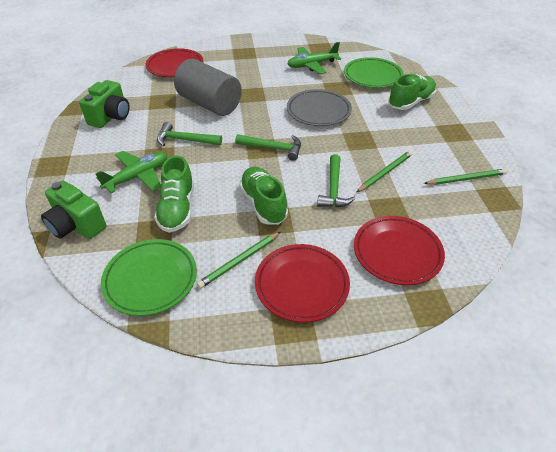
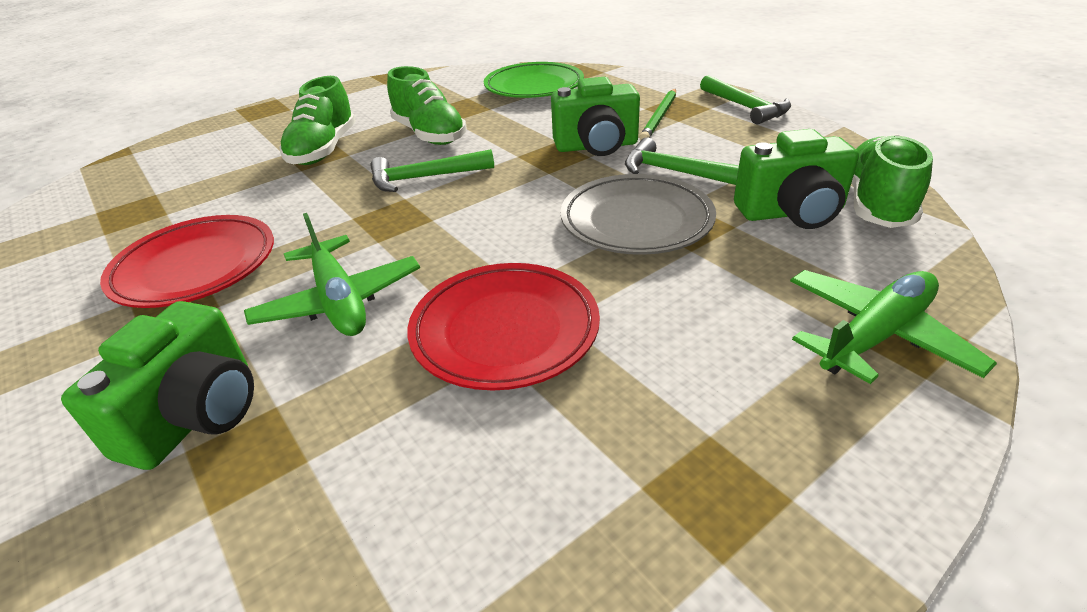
green camera: 2 -> 3
green pencil: 3 -> 1
green plate: 2 -> 1
grey cylinder: 1 -> 0
red plate: 3 -> 2

